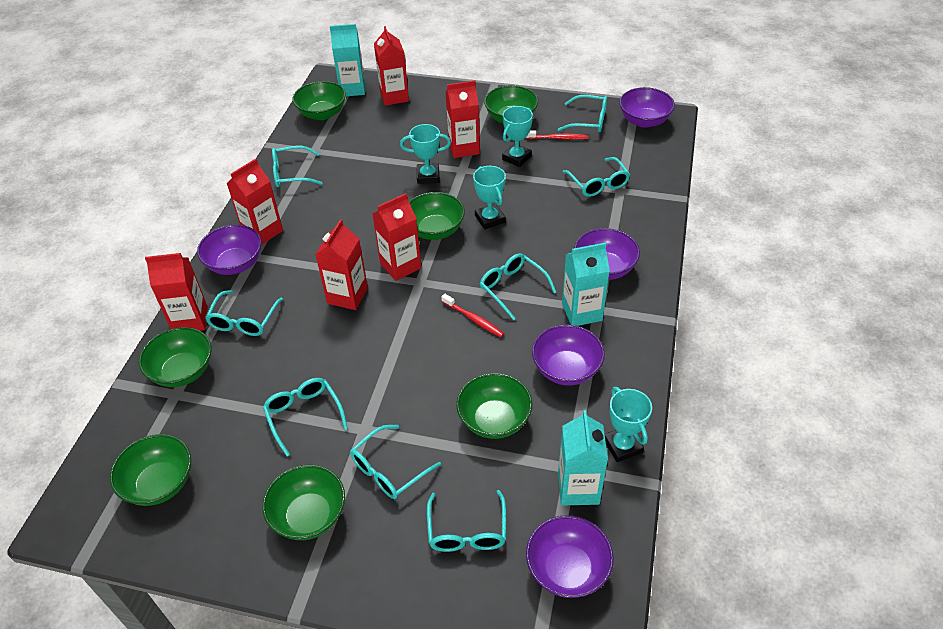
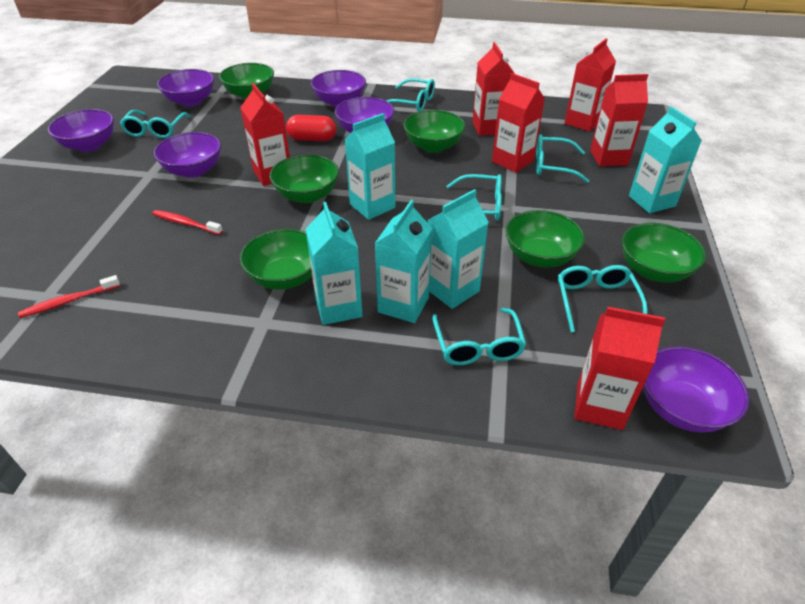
green bowl: 7 -> 6
purple bowl: 5 -> 6
red capsule: 0 -> 1
turquoise carton: 3 -> 5
turquoise glasses: 8 -> 6
turquoise trophy: 4 -> 0

